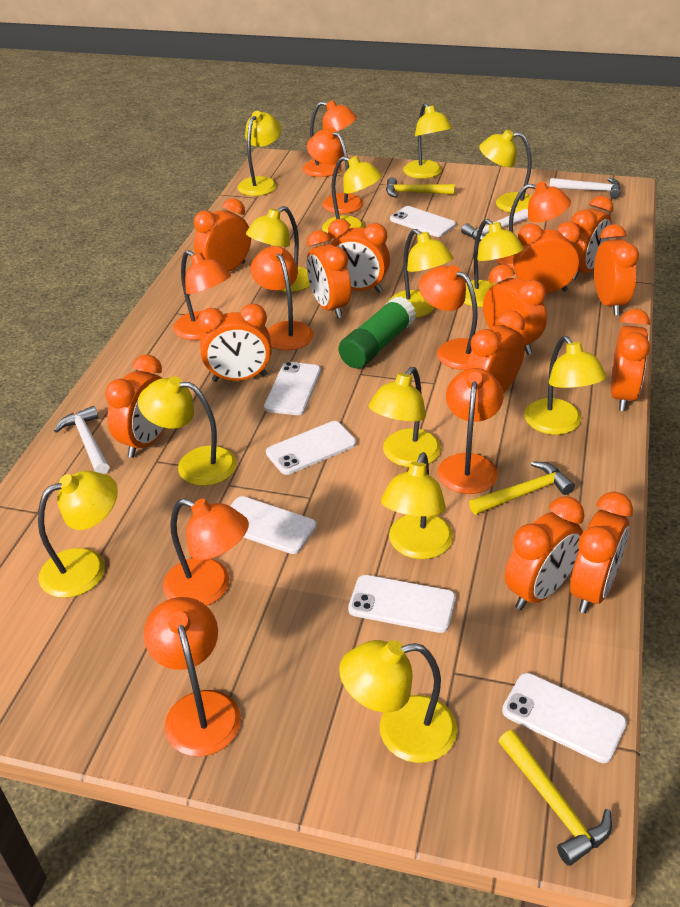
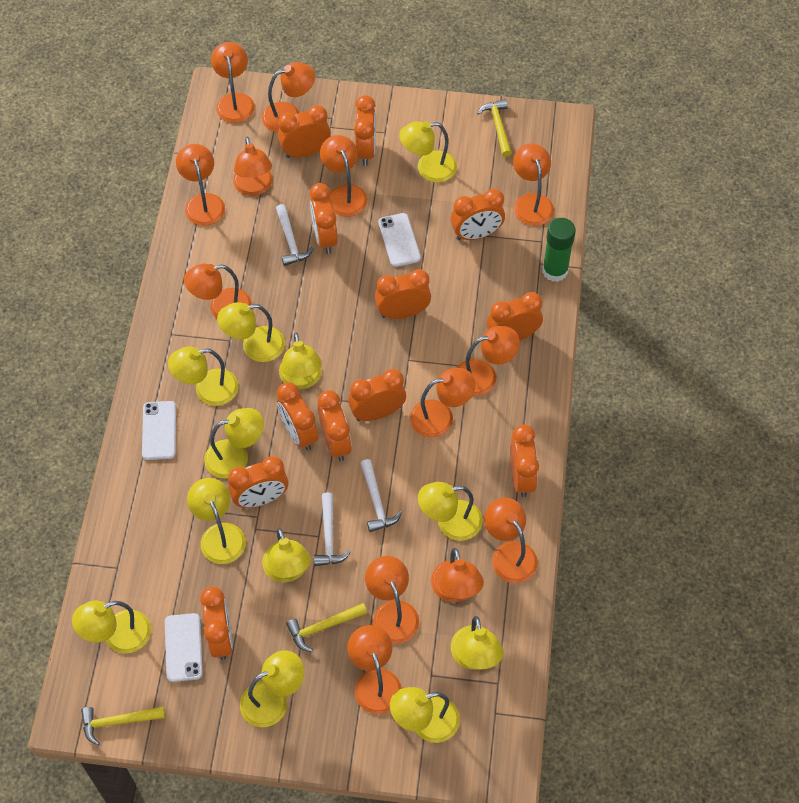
orange clock: 13 -> 12
orange lamp: 9 -> 13
white phone: 6 -> 3
yellow lamp: 13 -> 12

